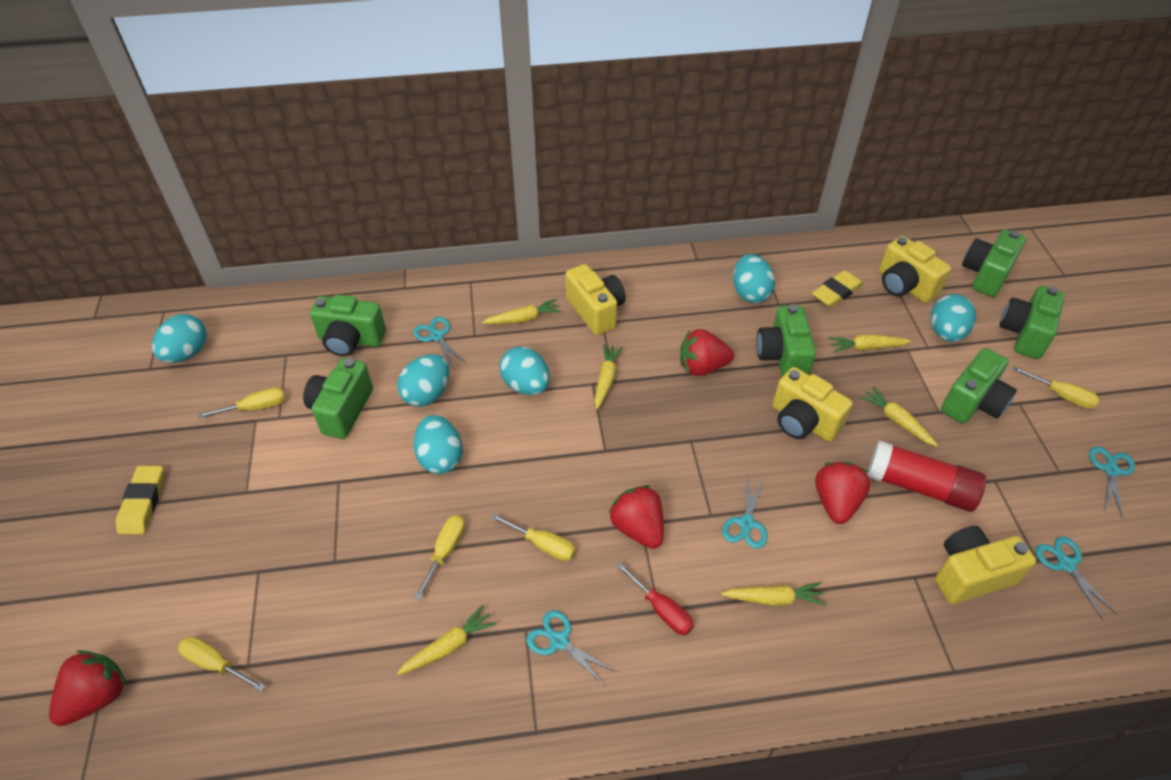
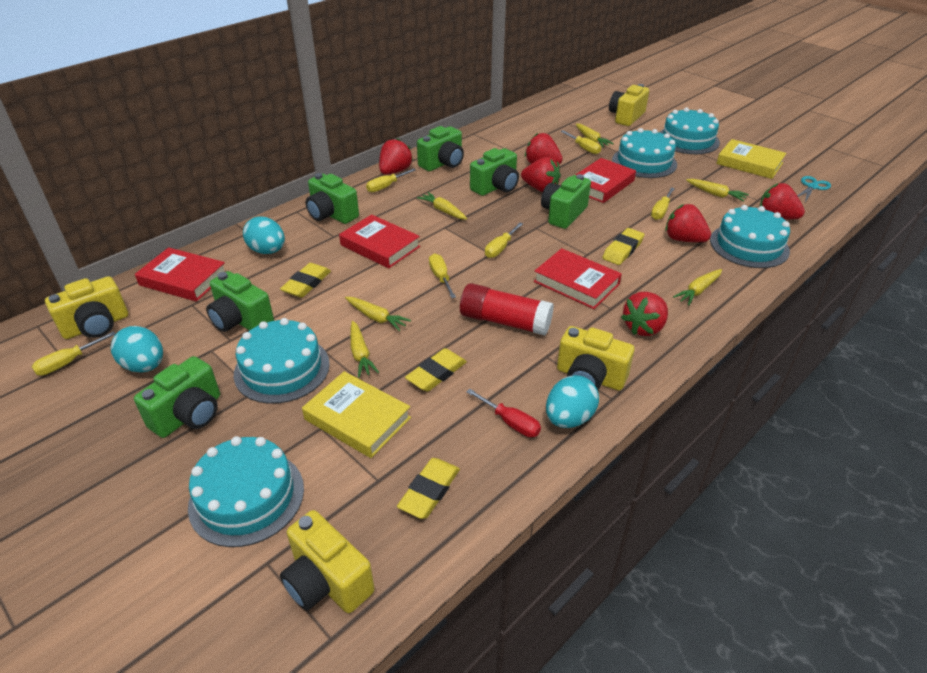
red book: 0 -> 4
red strawberry: 4 -> 6
turquoise cake: 0 -> 5
turquoise egg: 6 -> 3
turquoise scissors: 5 -> 1
yellow book: 0 -> 2
yellow eraser: 2 -> 4
yellow screwdriver: 5 -> 6

